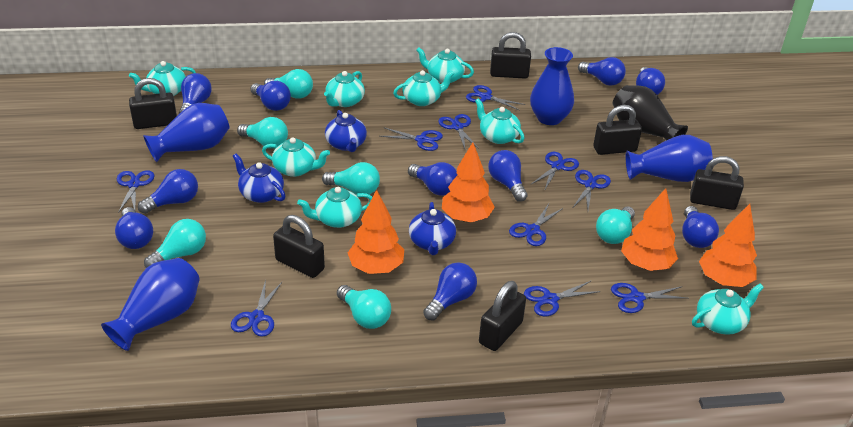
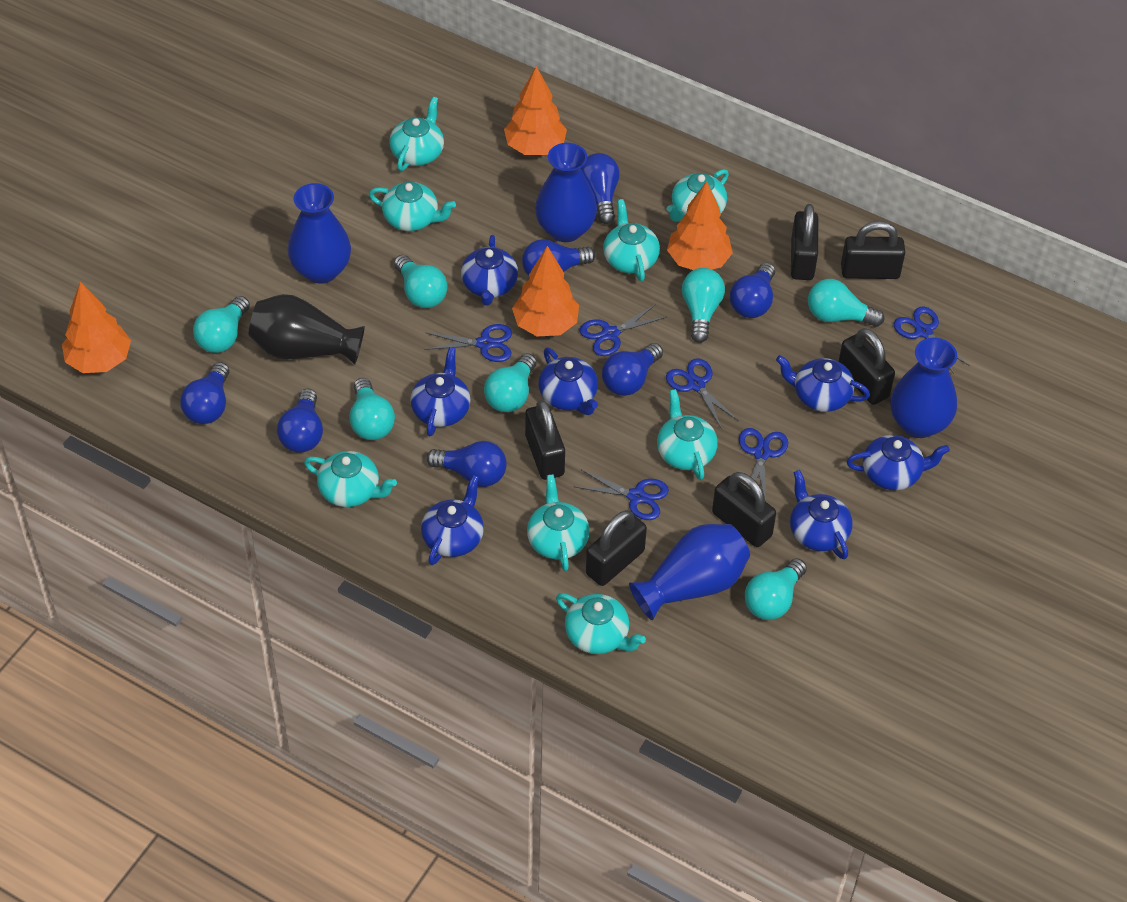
blue light bulb: 10 -> 7
blue scissors: 10 -> 6
blue teapot: 3 -> 7
turquoise light bulb: 6 -> 7

